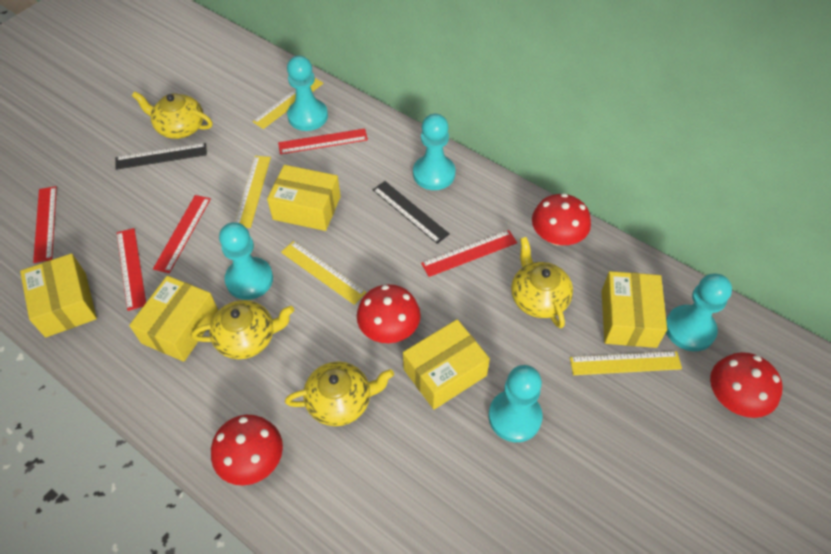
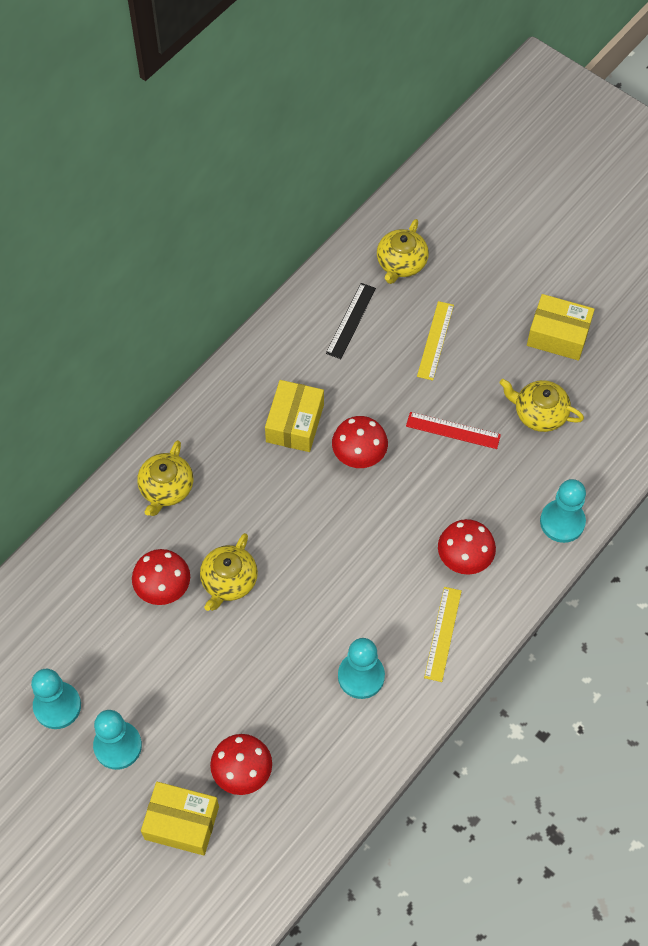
black ruler: 2 -> 1
red ruler: 5 -> 1
turquoise pawn: 5 -> 4
yellow box: 5 -> 3
yellow ruler: 4 -> 2

